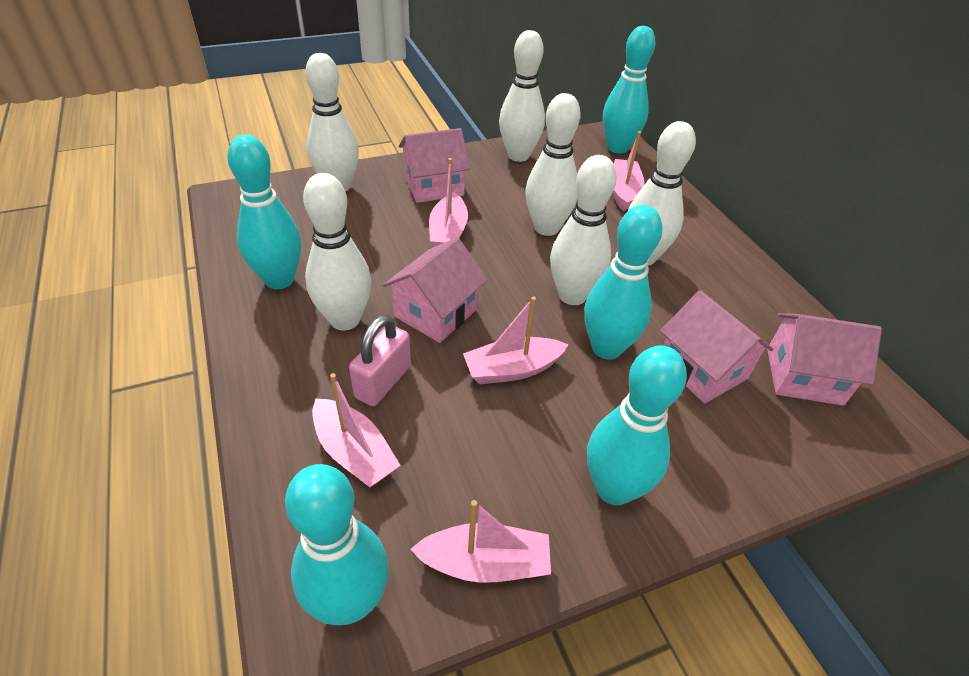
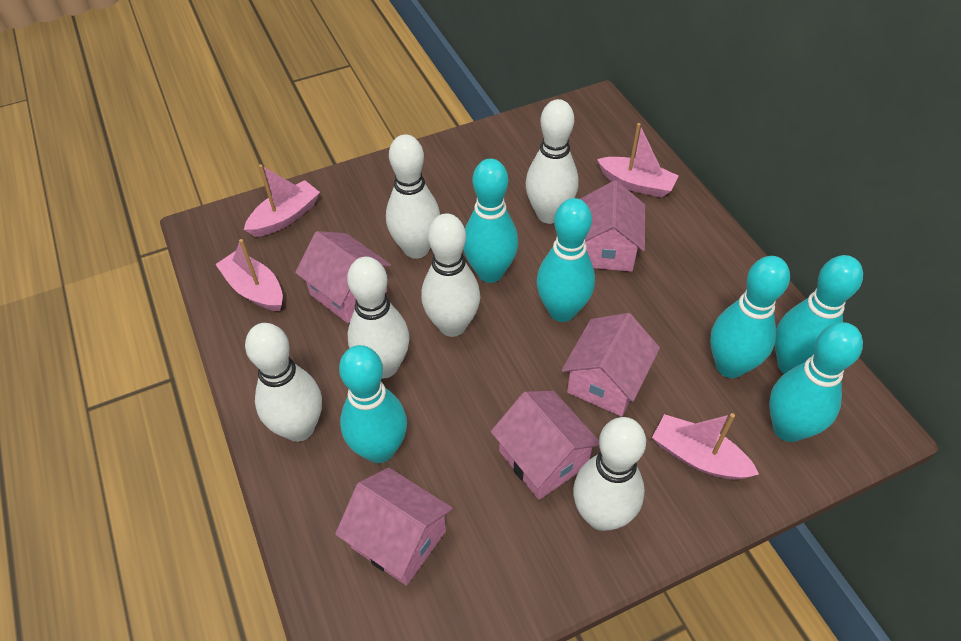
pink boat: 5 -> 4
pink house: 4 -> 5
pink padlock: 1 -> 0
turquoise bowling pin: 5 -> 6

